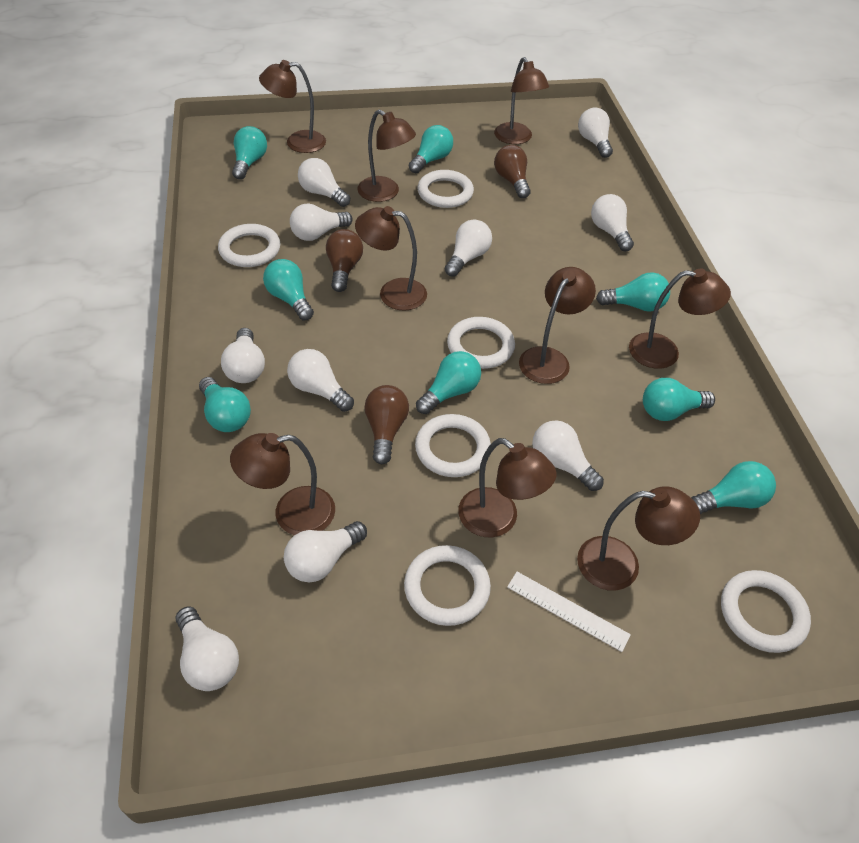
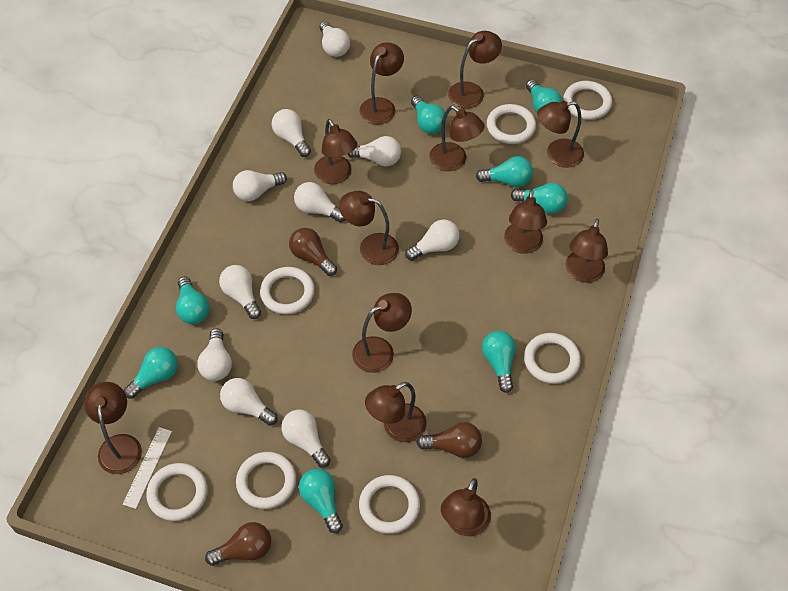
brown lamp: 9 -> 12
white ring: 6 -> 7

